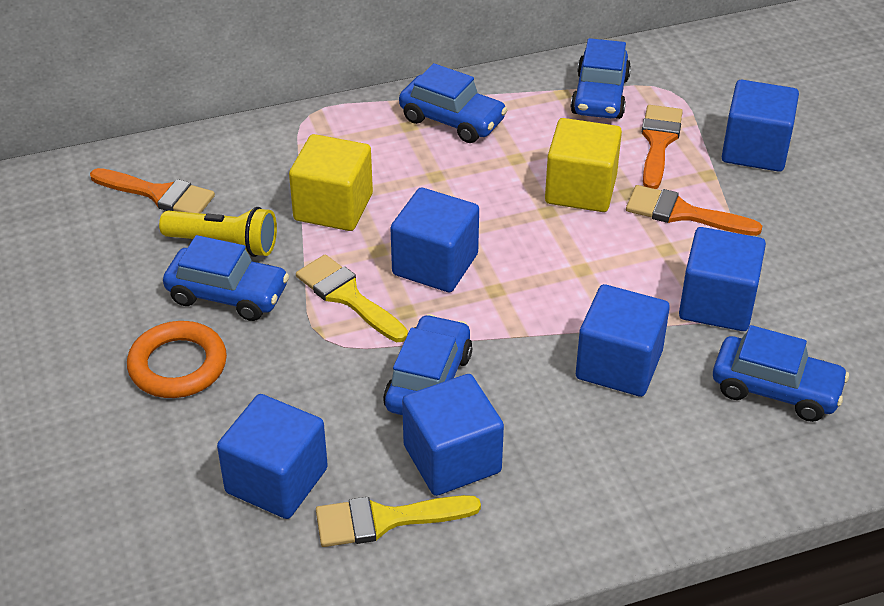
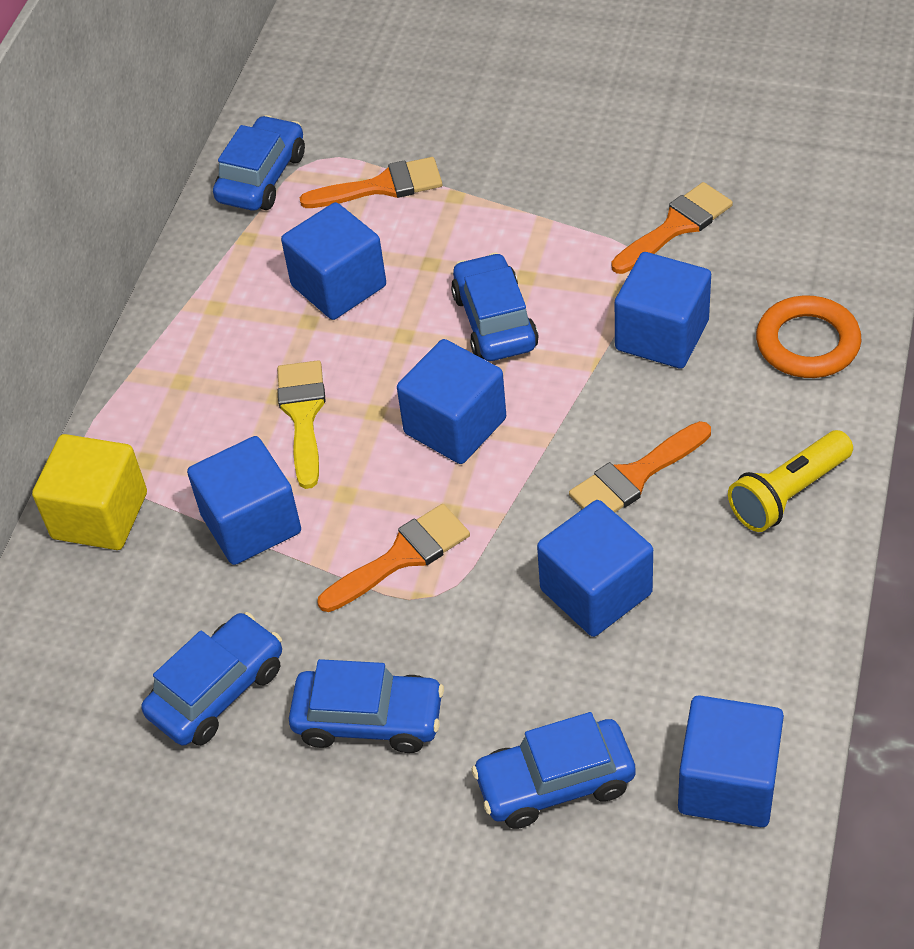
orange brush: 3 -> 4
yellow brush: 2 -> 1
yellow cube: 2 -> 1

